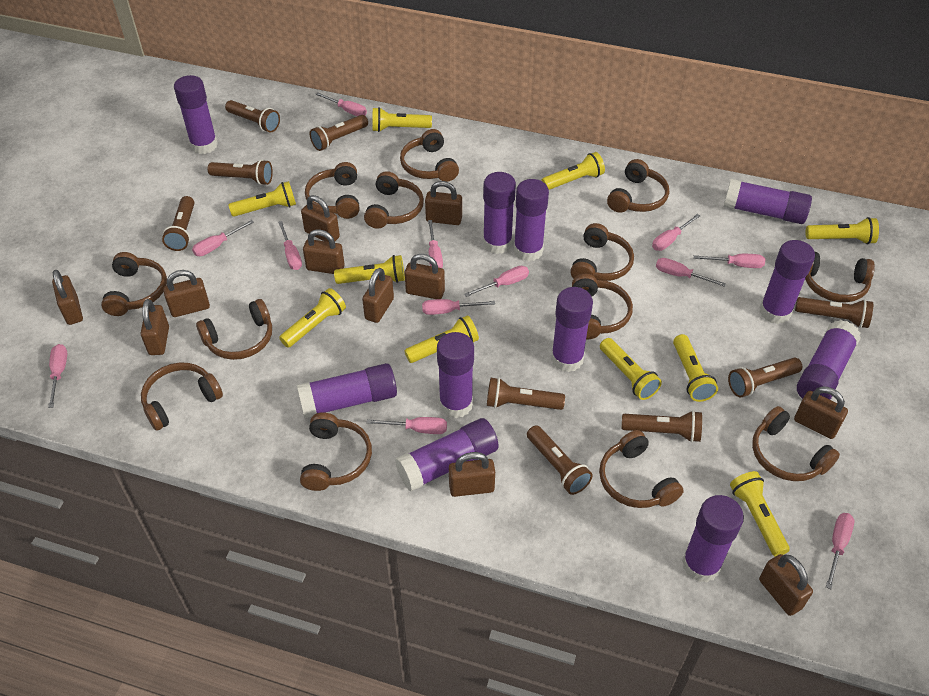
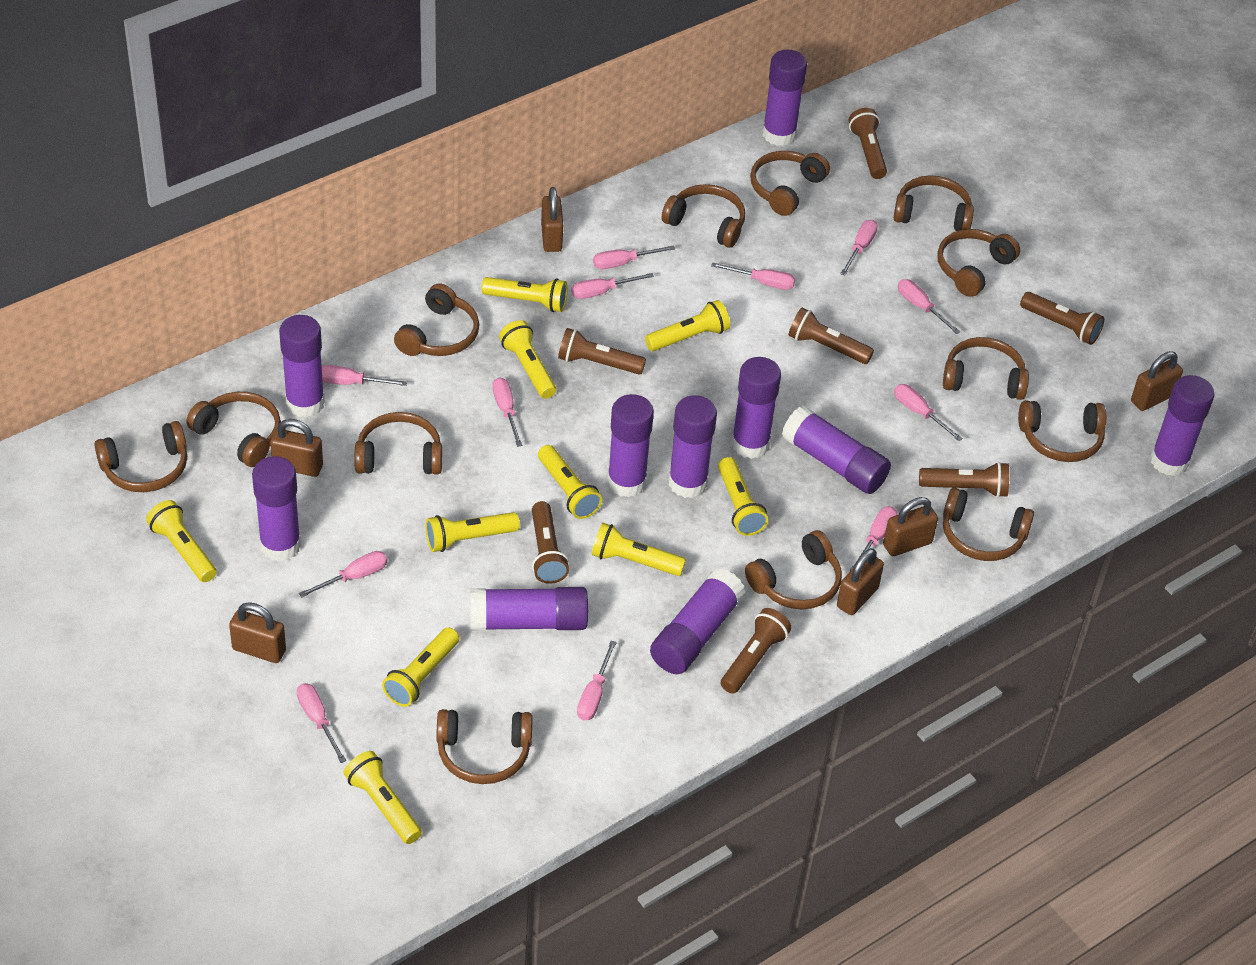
brown flashlight: 9 -> 7
brown padlock: 11 -> 6
purple glue stick: 11 -> 10

